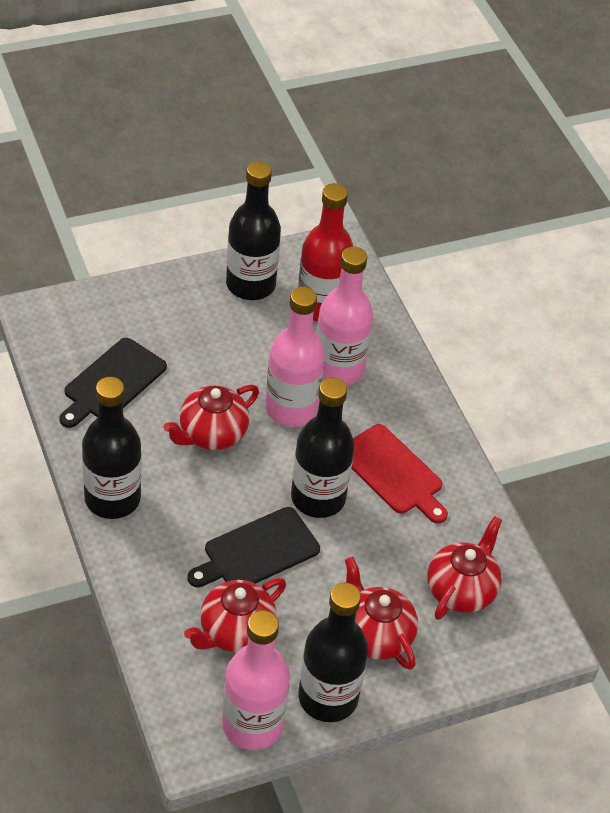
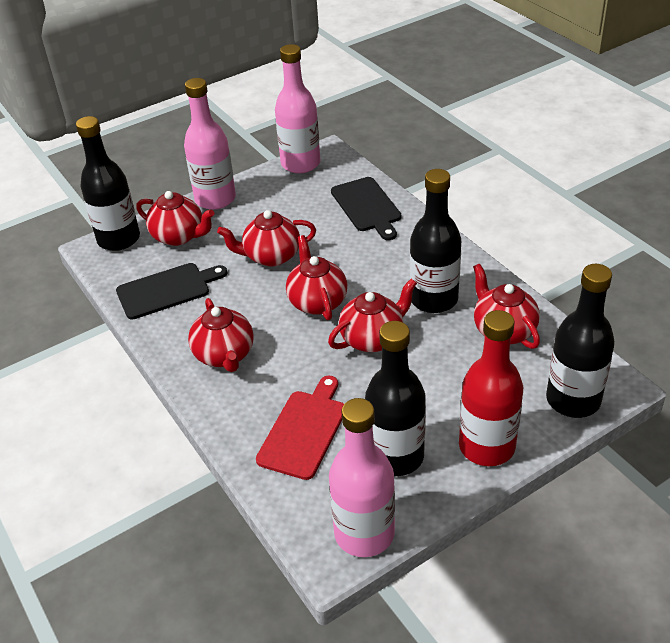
red teapot: 4 -> 6

